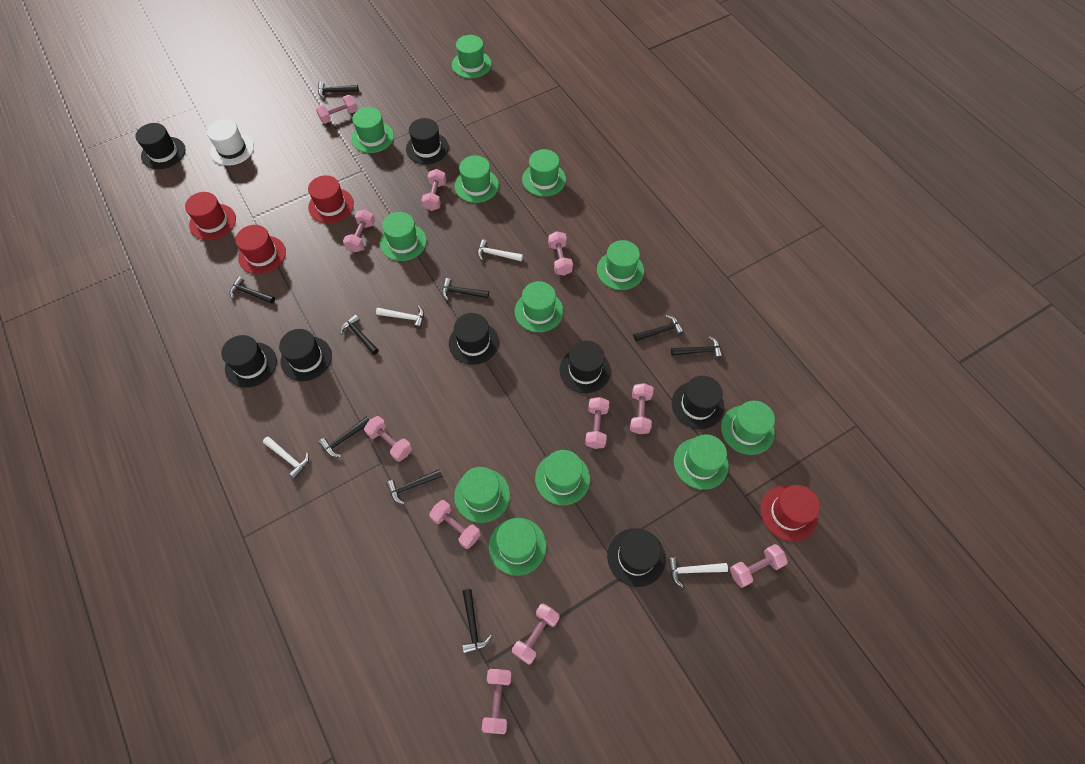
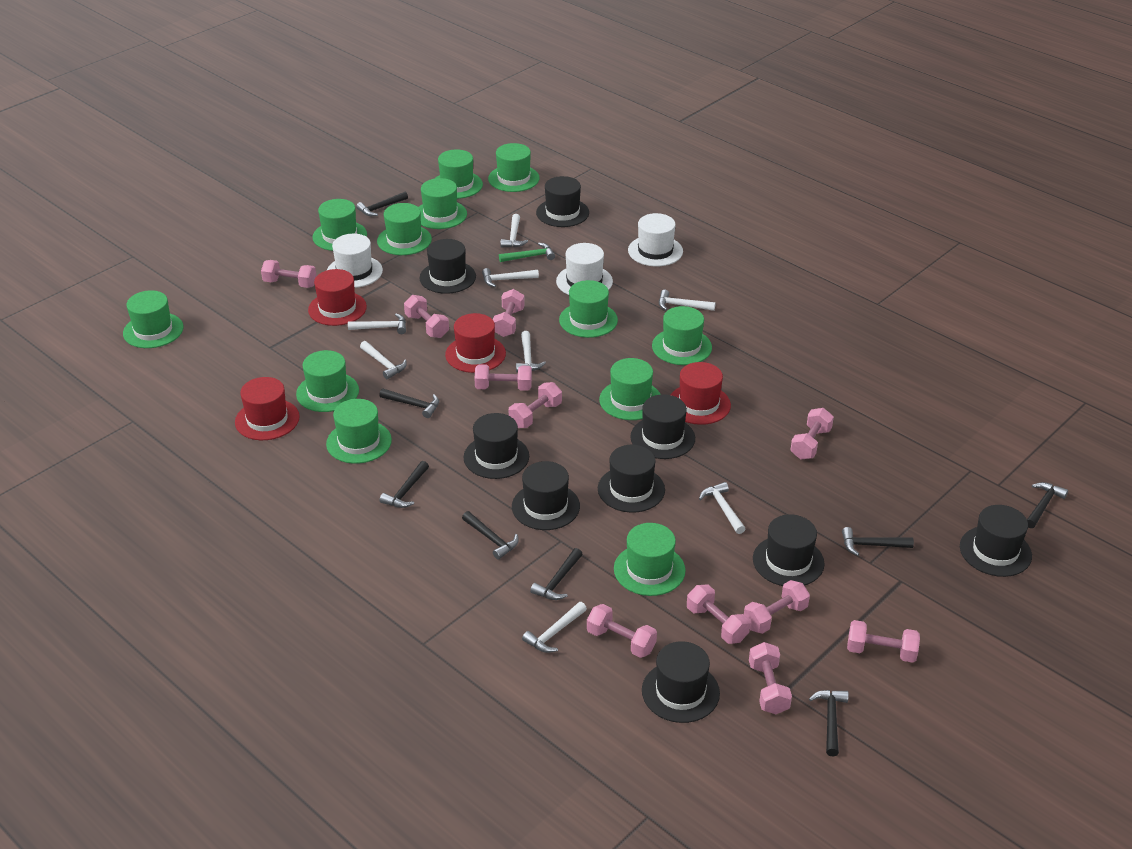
black hammer: 9 -> 8
black hat: 8 -> 9
green hammer: 0 -> 1
white hammer: 4 -> 8
white hat: 1 -> 3

